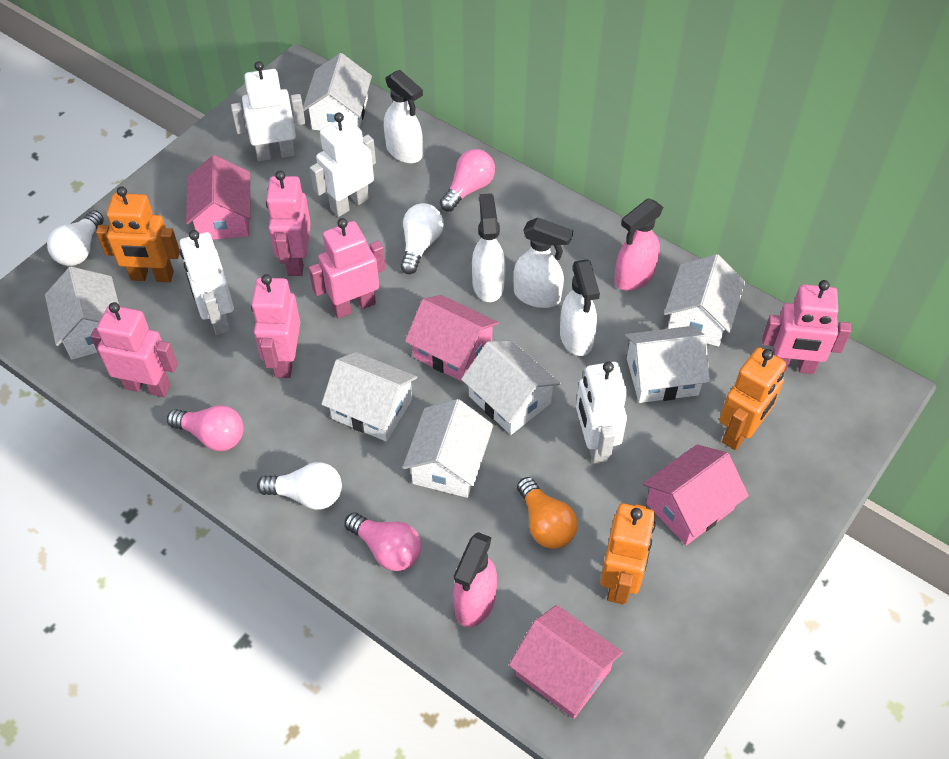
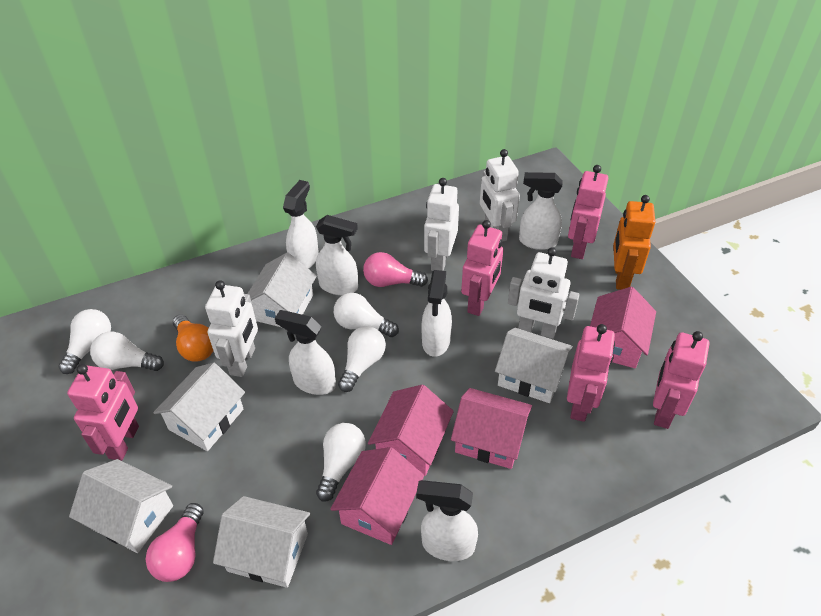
orange robot: 3 -> 1
pink light bulb: 3 -> 2
pink spray bottle: 2 -> 0
white house: 7 -> 5
white light bulb: 3 -> 5
white spray bottle: 4 -> 6

